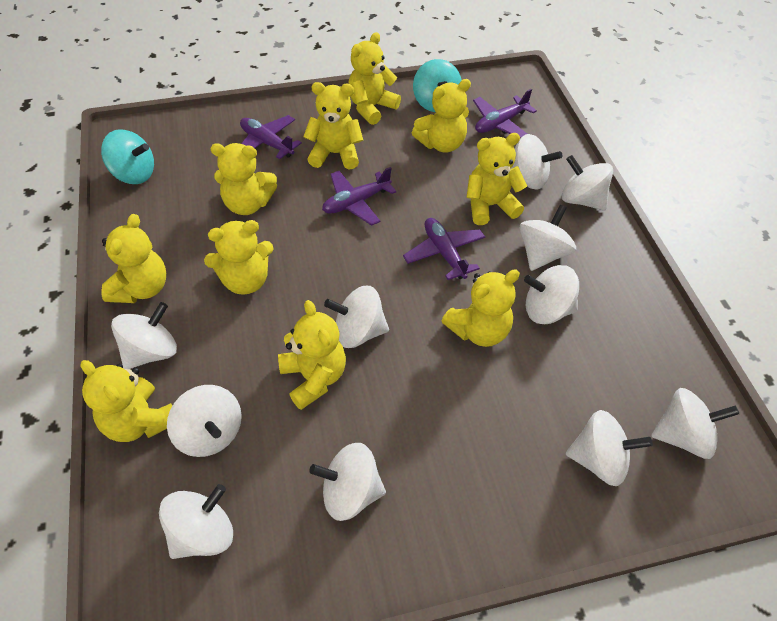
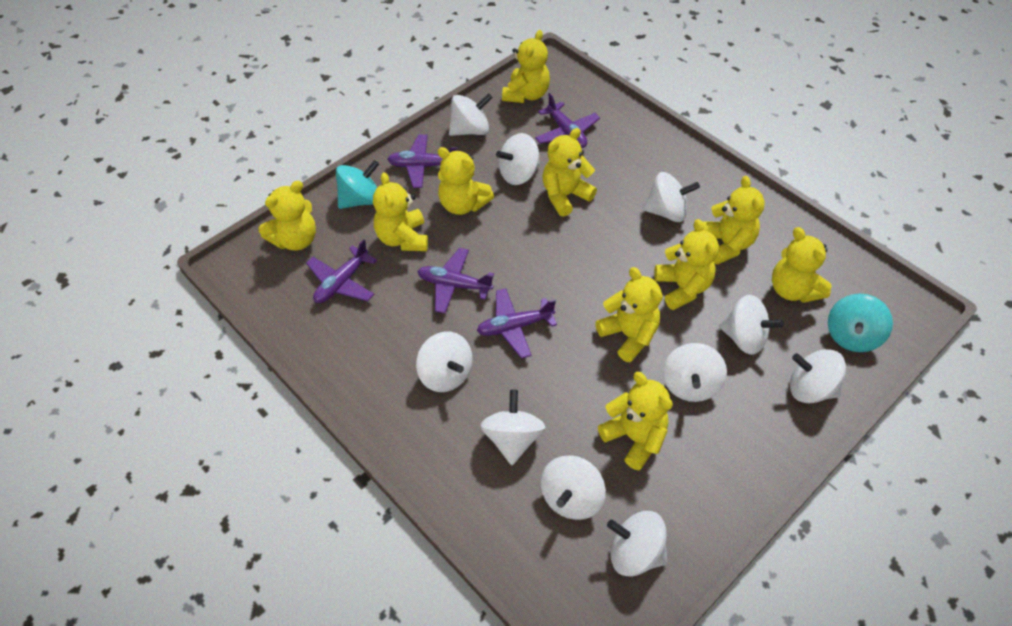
purple plane: 4 -> 5
white spinning top: 11 -> 10

